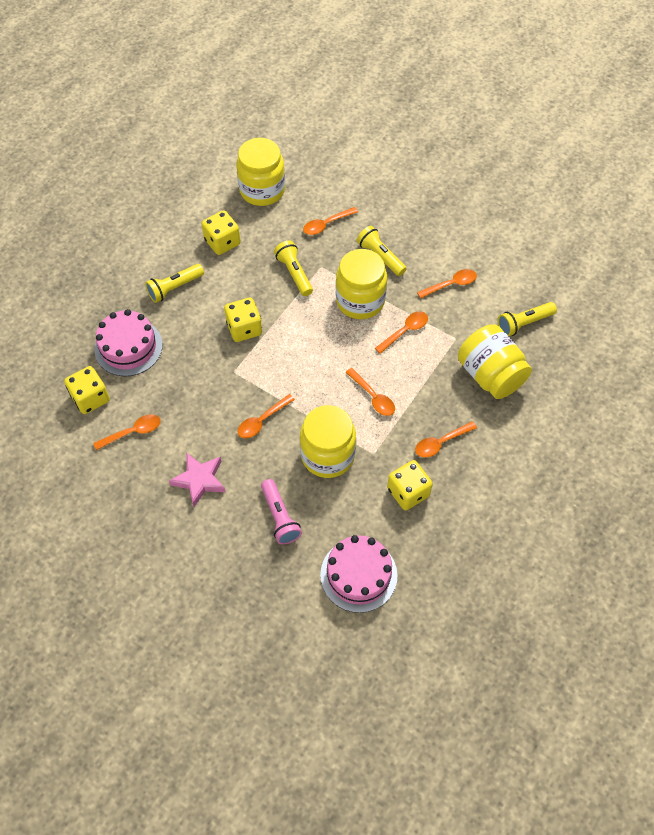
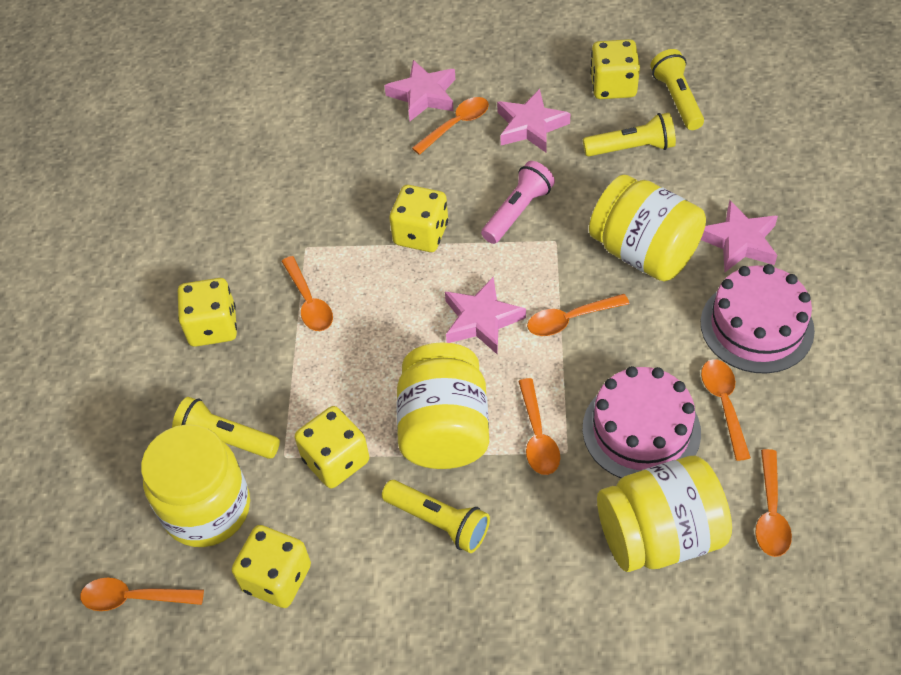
pink star: 1 -> 4
yellow dice: 4 -> 5

